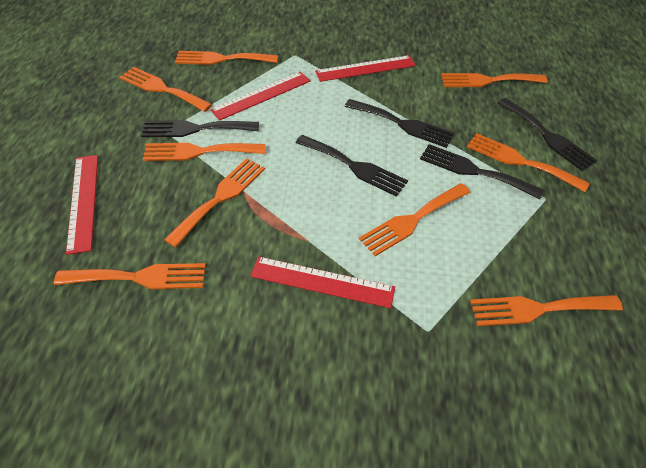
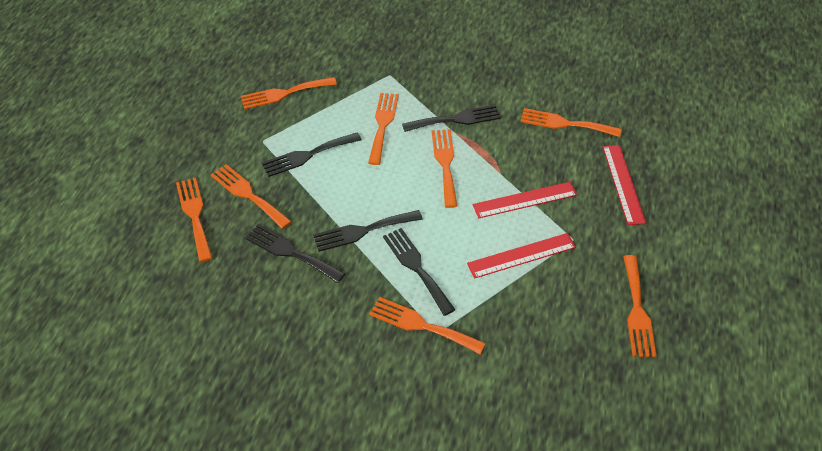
orange fork: 9 -> 8
red ruler: 4 -> 3

